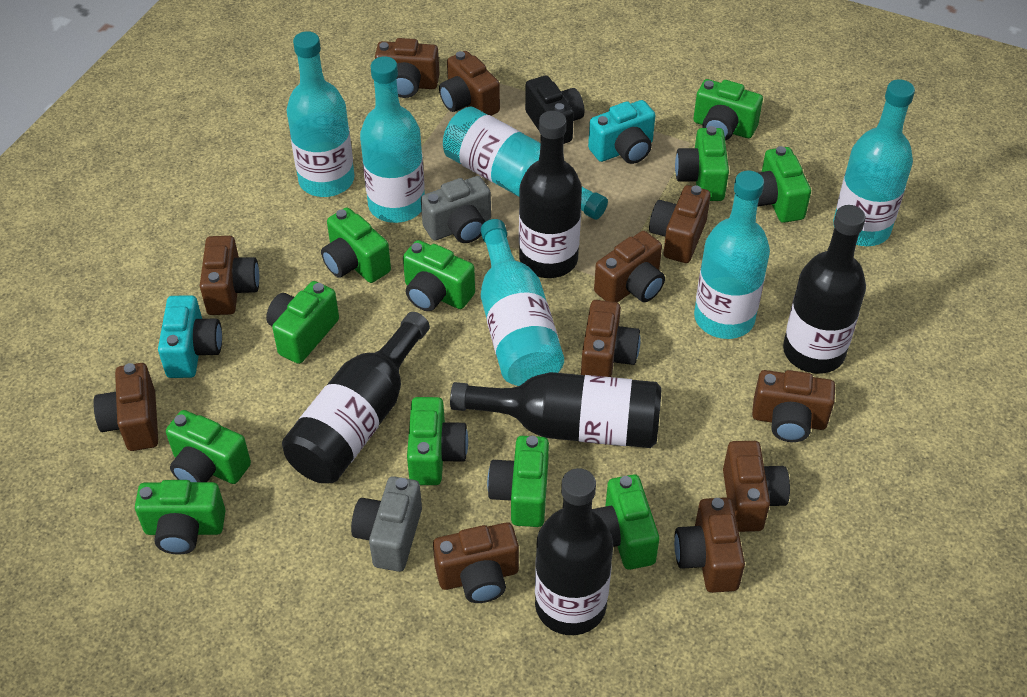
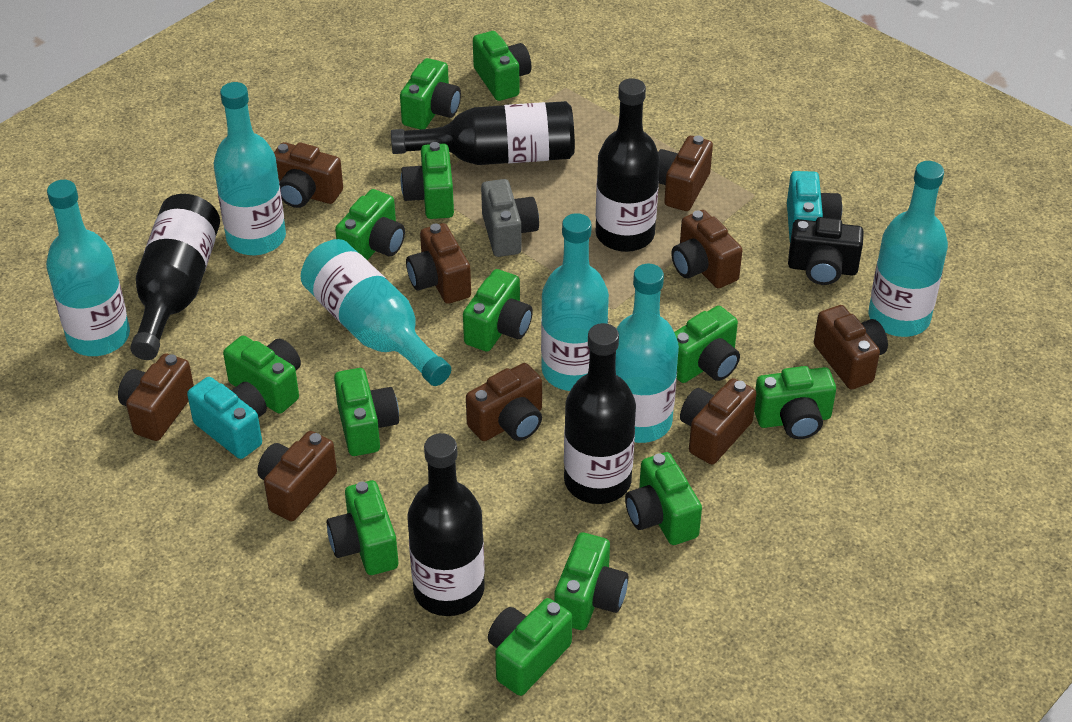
brown camera: 11 -> 9
green camera: 11 -> 13
grey camera: 2 -> 1

